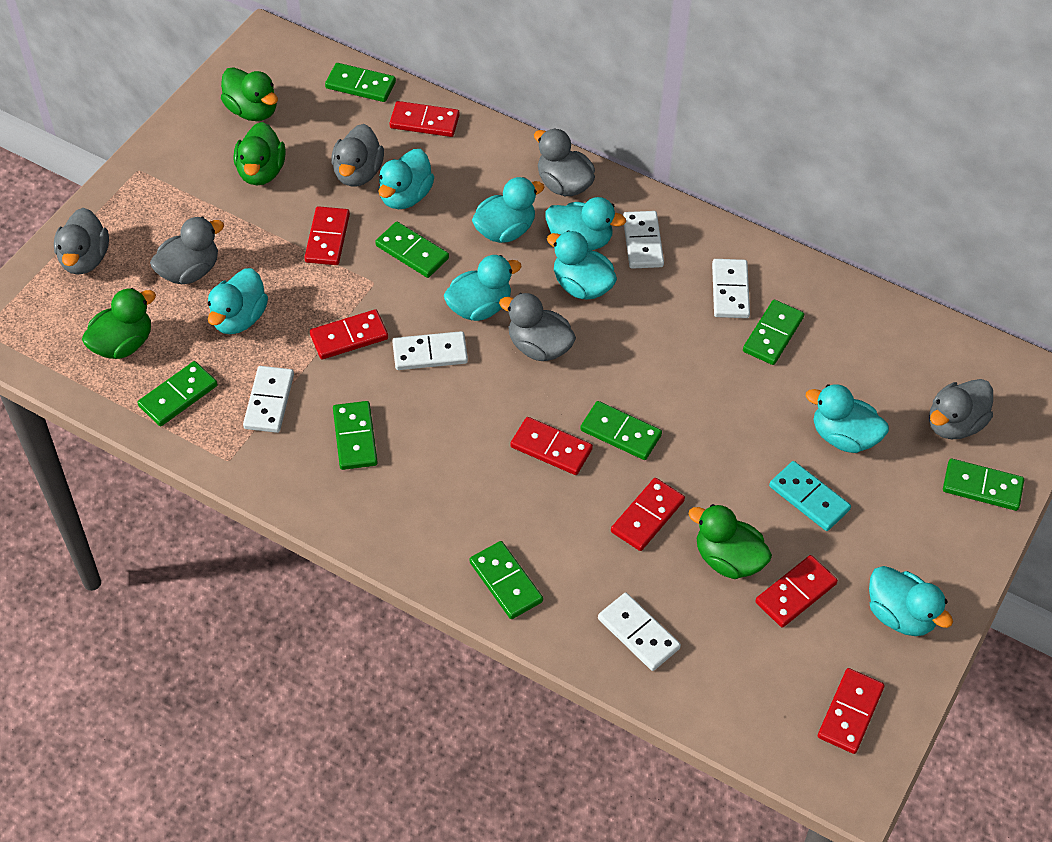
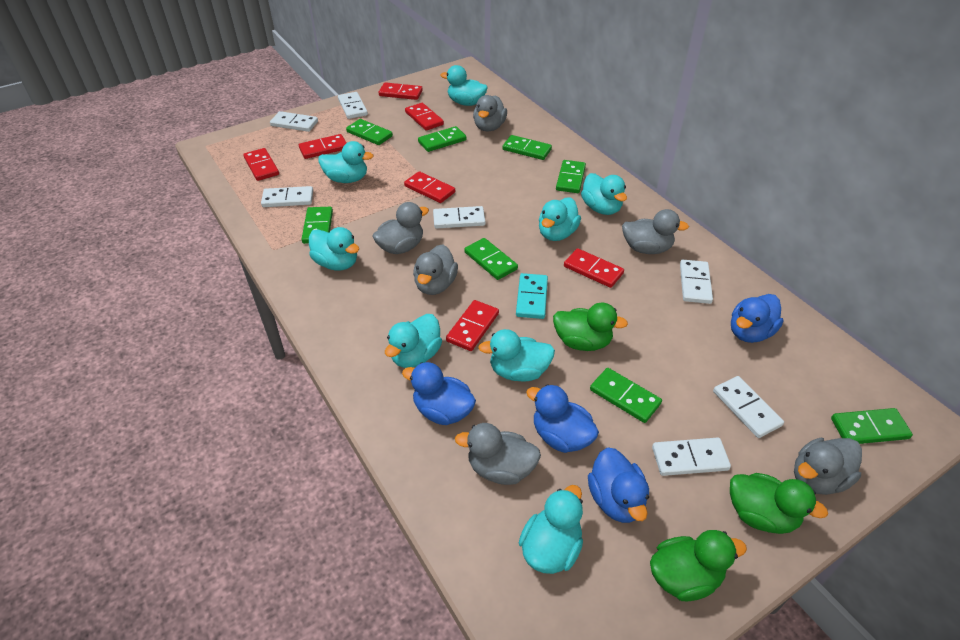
blue duck: 0 -> 4
green duck: 4 -> 3
white domino: 5 -> 7

